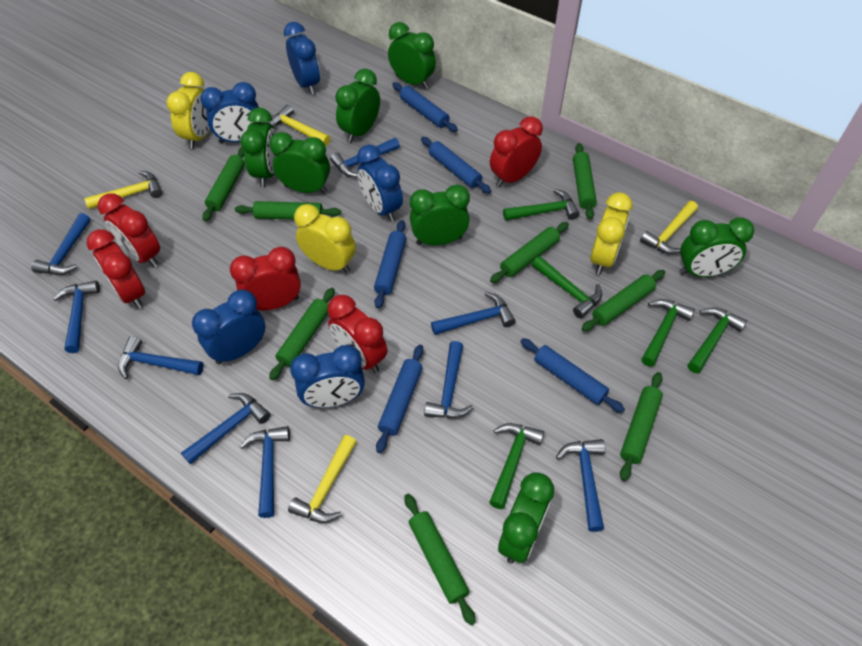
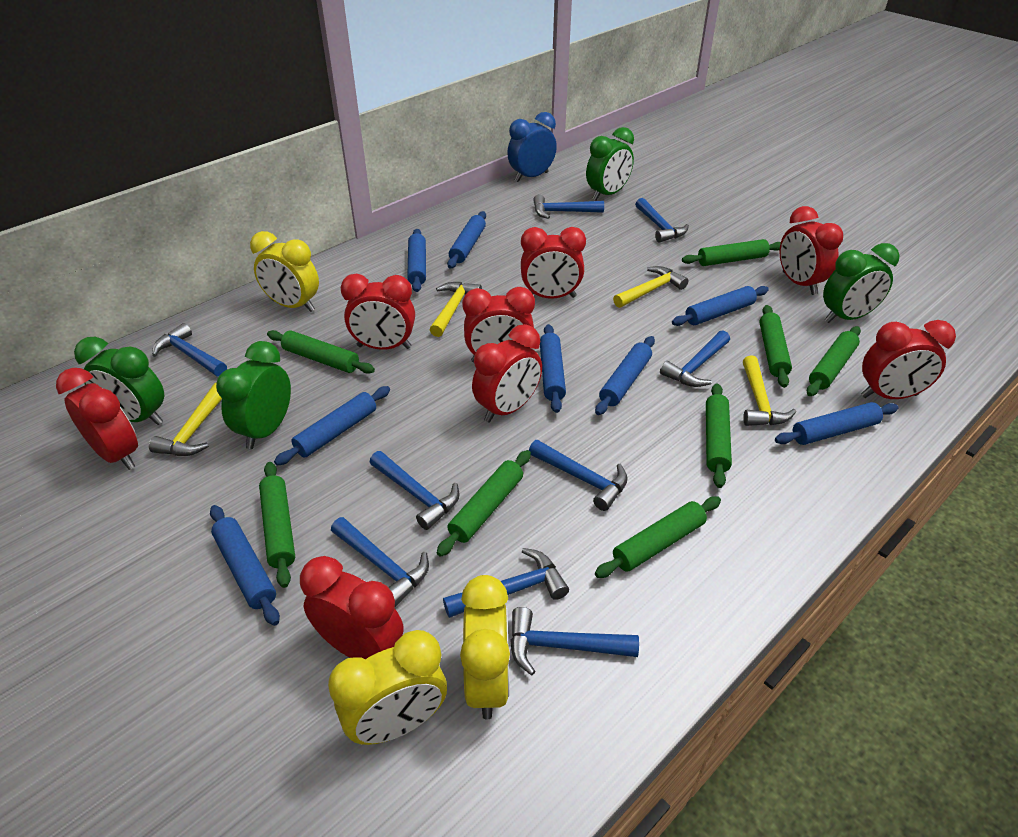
blue clock: 5 -> 1
blue rolling pin: 5 -> 8
green clock: 7 -> 4
green hammer: 5 -> 0
red clock: 5 -> 8

